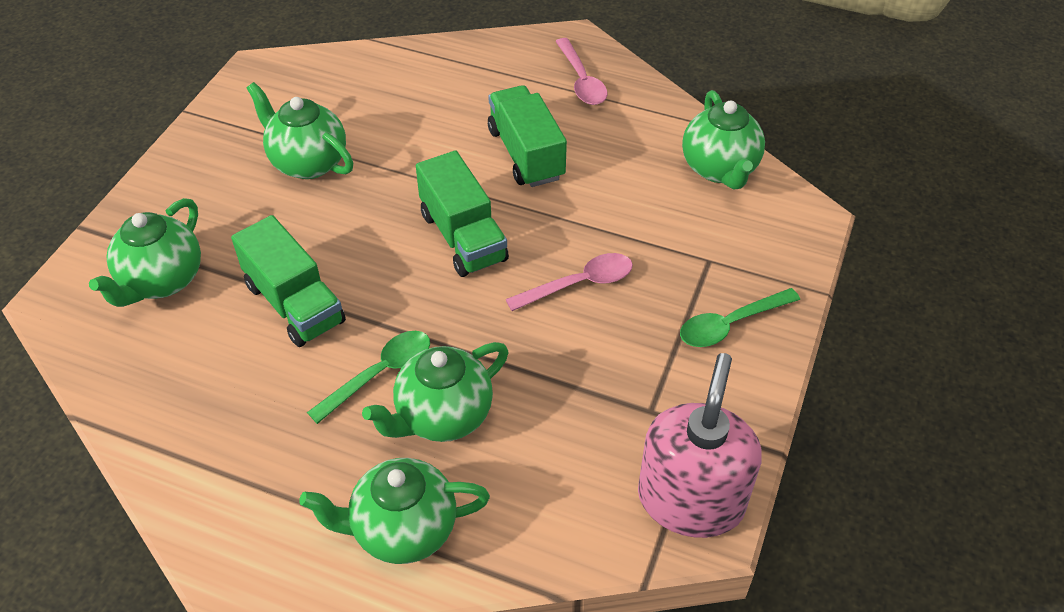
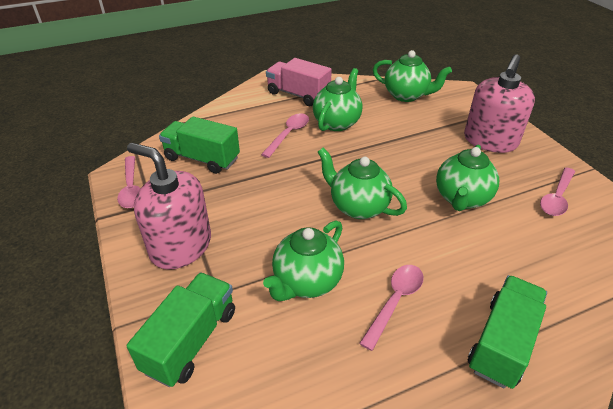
green spoon: 2 -> 0
pink soap dispenser: 1 -> 2
pink spoon: 2 -> 4
pink truck: 0 -> 1

